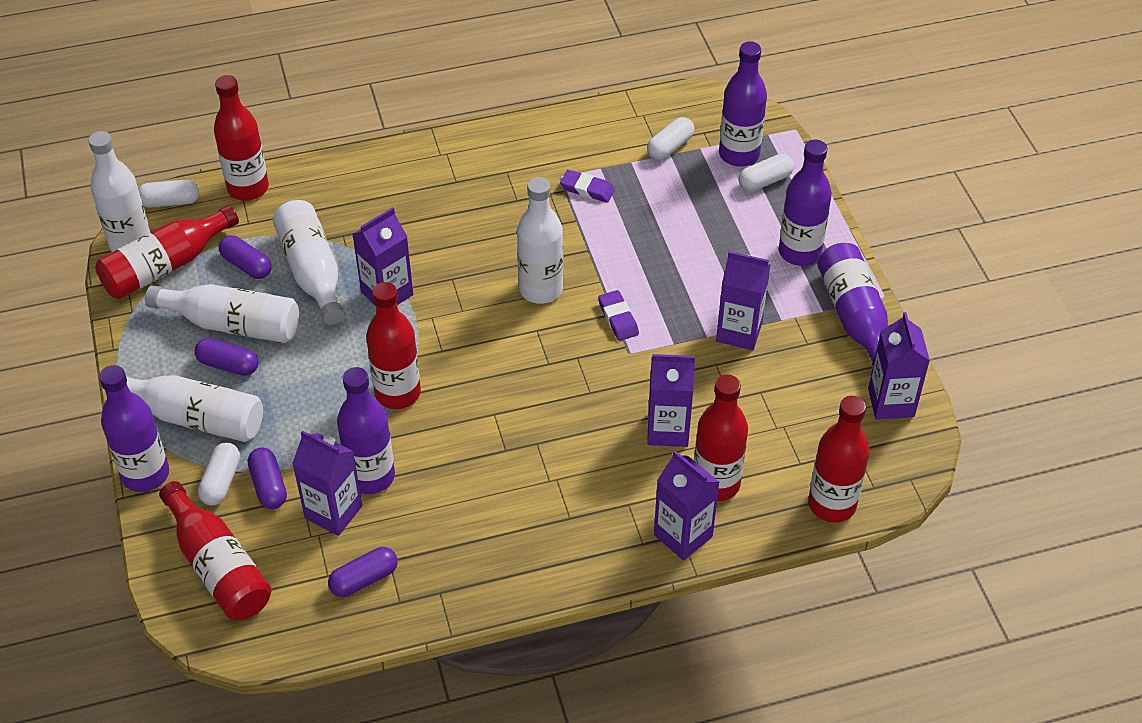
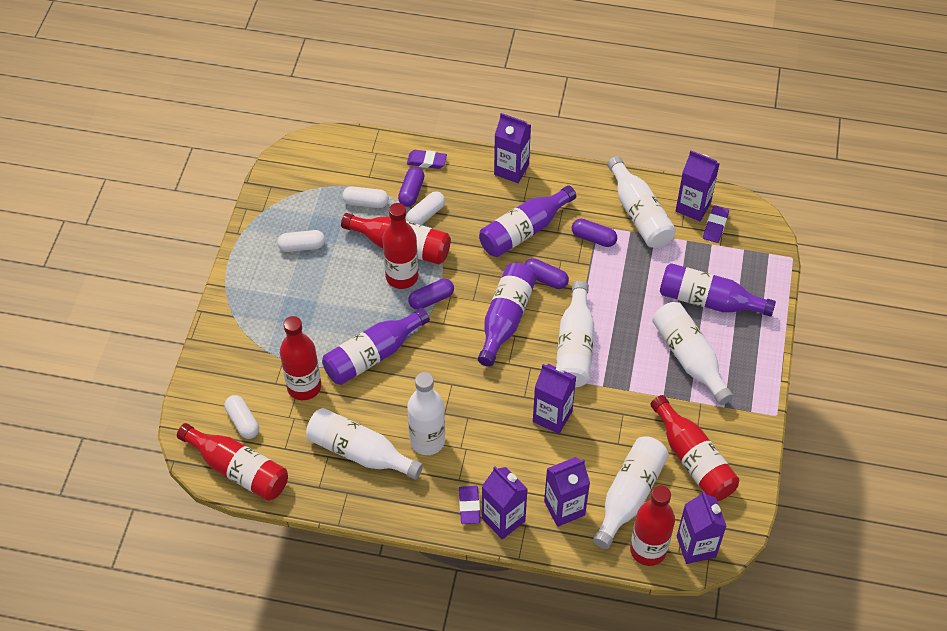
purple bottle: 5 -> 4
purple eraser: 2 -> 3
white bottle: 5 -> 6

